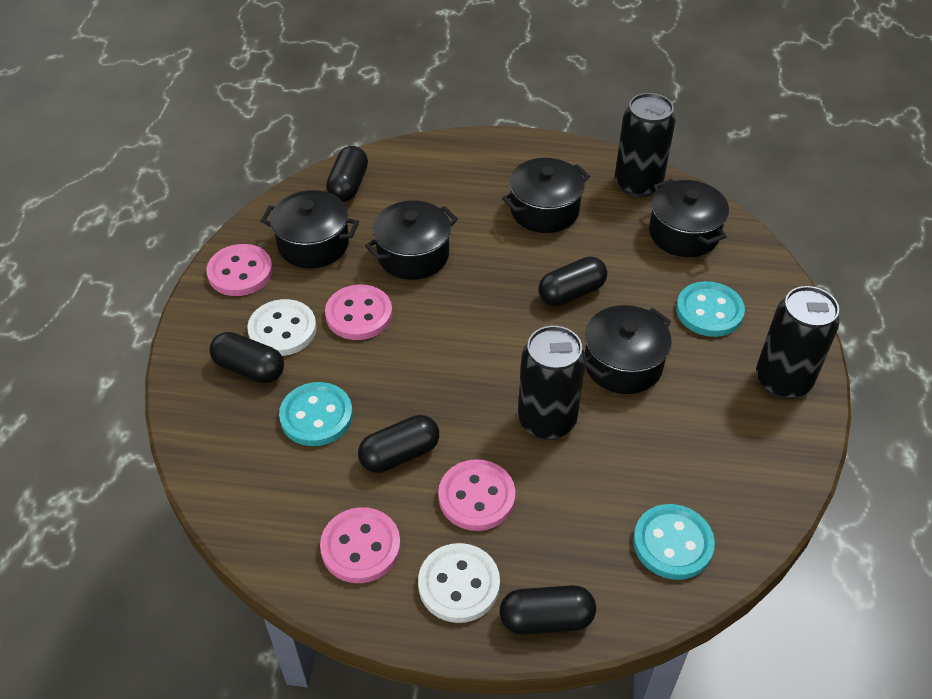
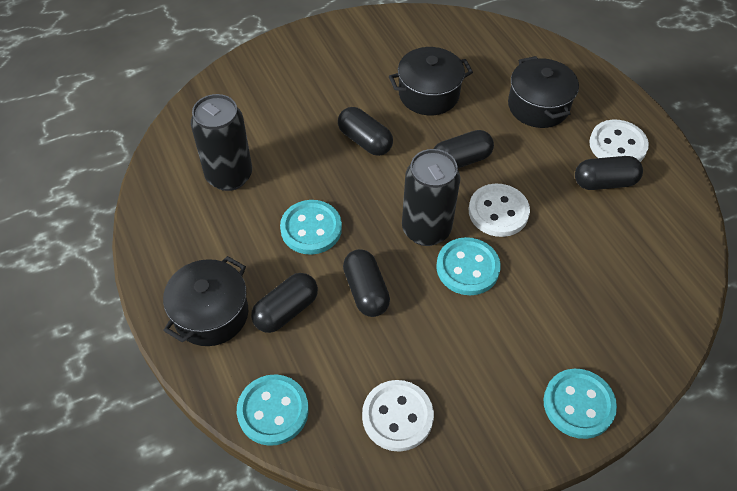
black can: 3 -> 2
black pot: 5 -> 3
pink button: 4 -> 0
turquoise button: 3 -> 4
white button: 2 -> 3

